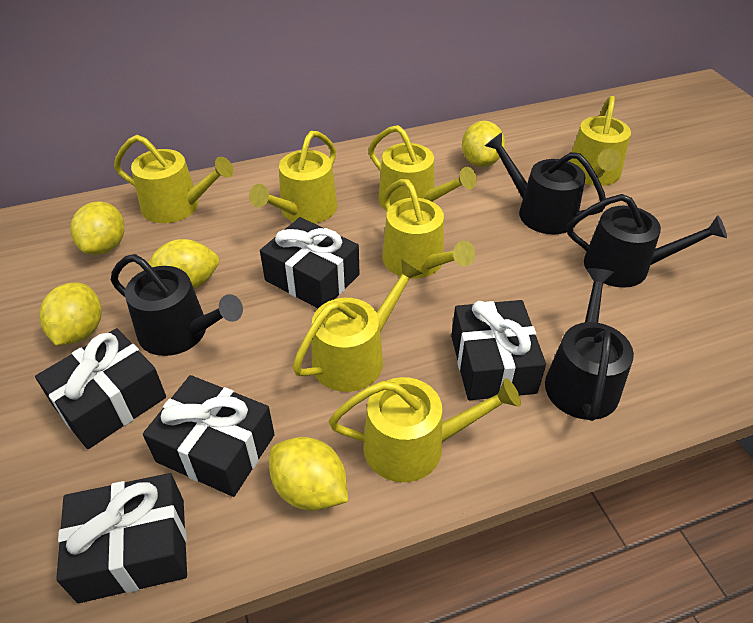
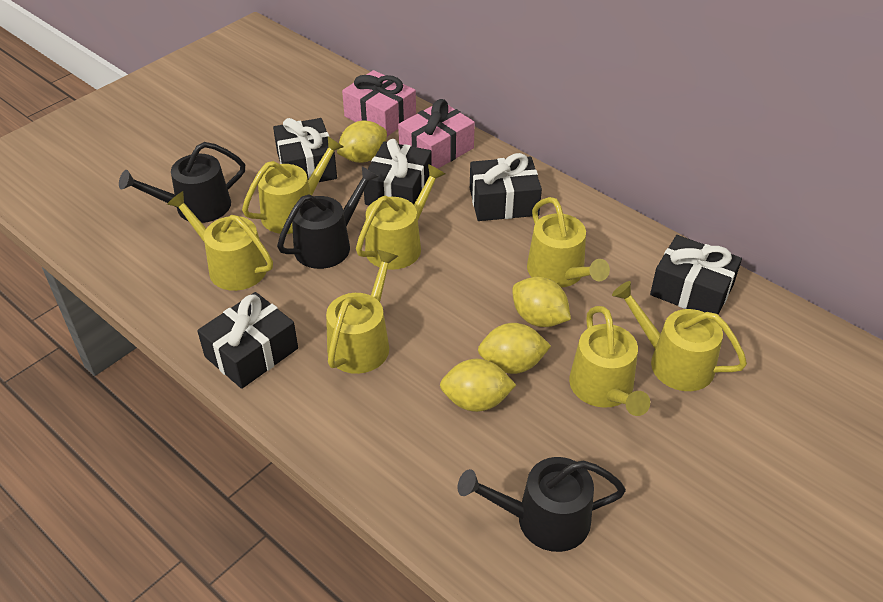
black watering can: 4 -> 3
pink gift: 0 -> 2
yellow lemon: 5 -> 4

